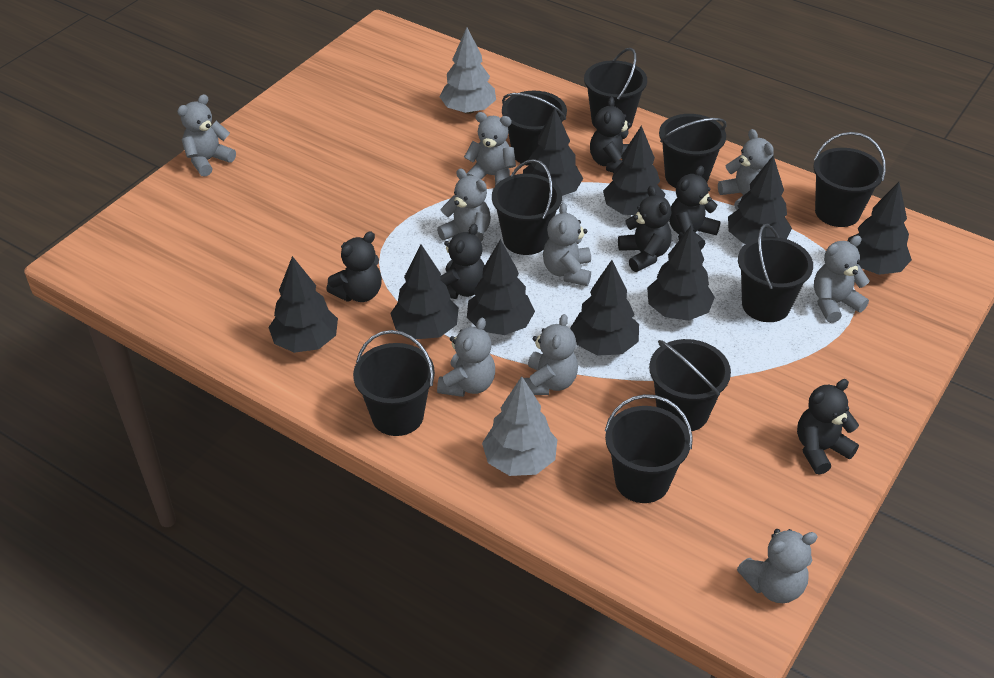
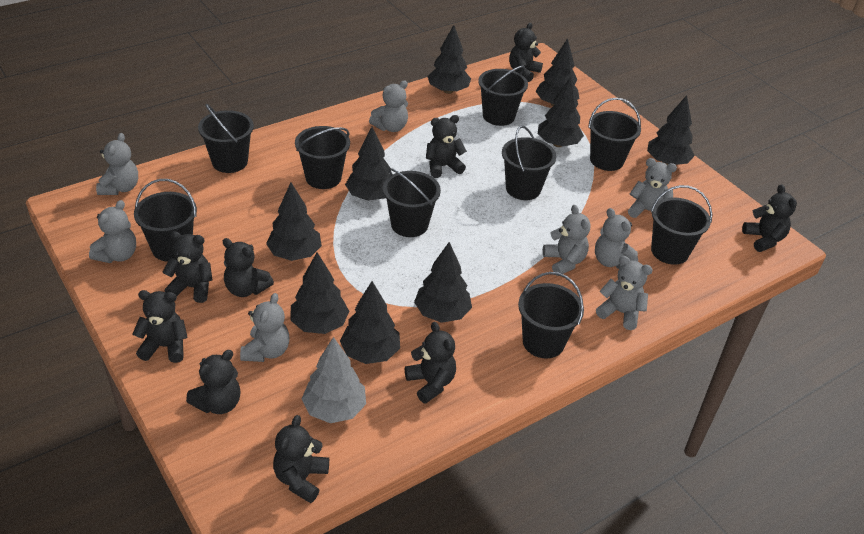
black teddy bear: 6 -> 9
grey teddy bear: 9 -> 8
grey tree: 2 -> 1

